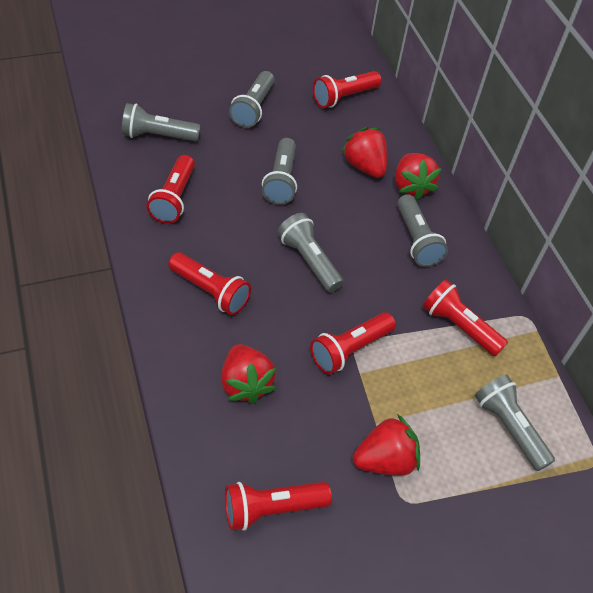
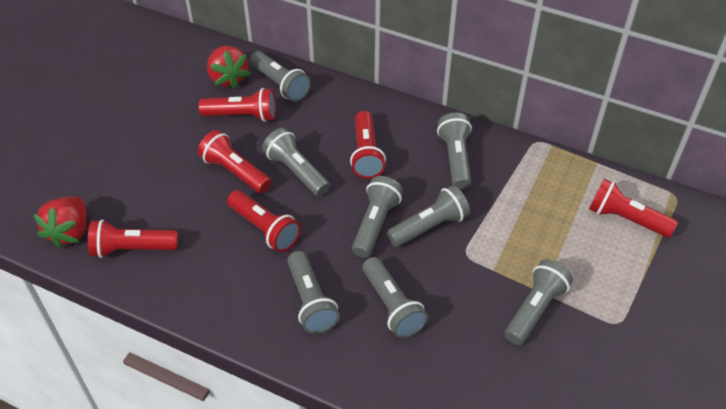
grey flashlight: 6 -> 8
red strawberry: 4 -> 2

